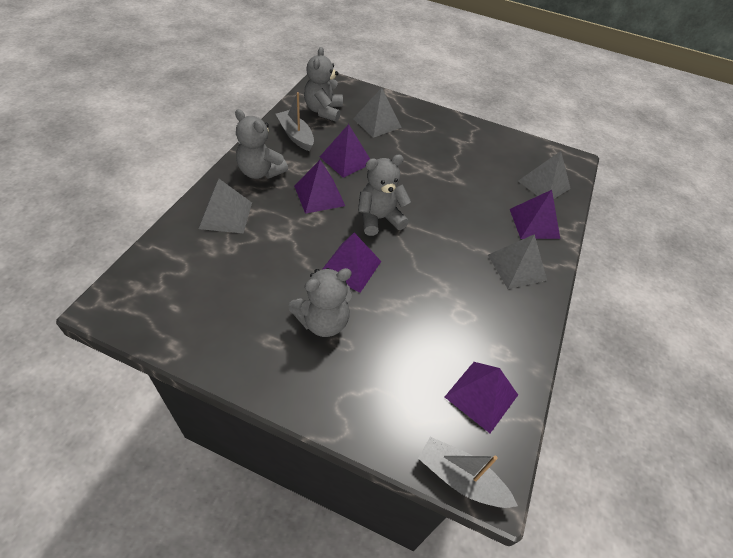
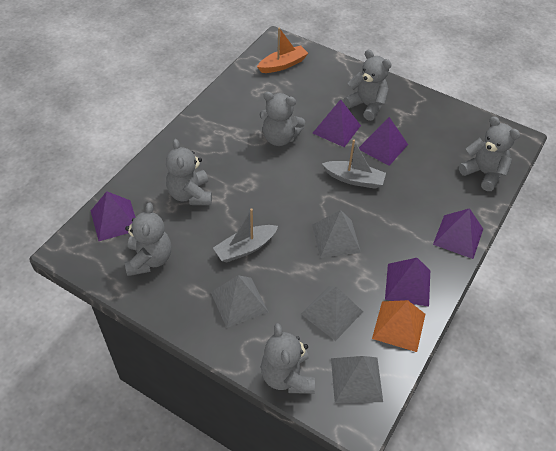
grey teddy bear: 4 -> 6
orange boat: 0 -> 1
orange pyramid: 0 -> 1

